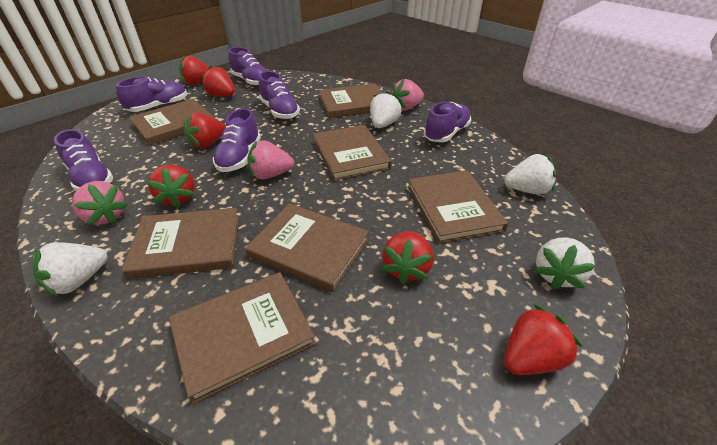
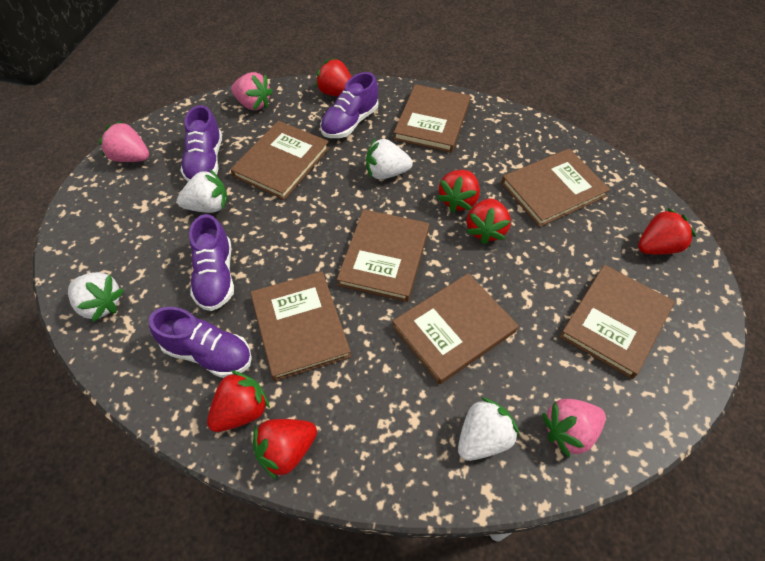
purple shoe: 6 -> 4

